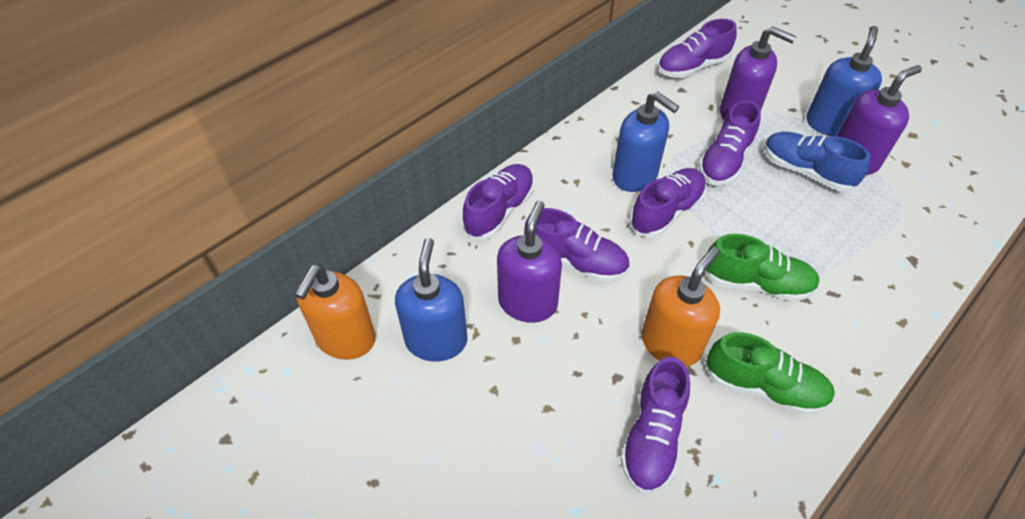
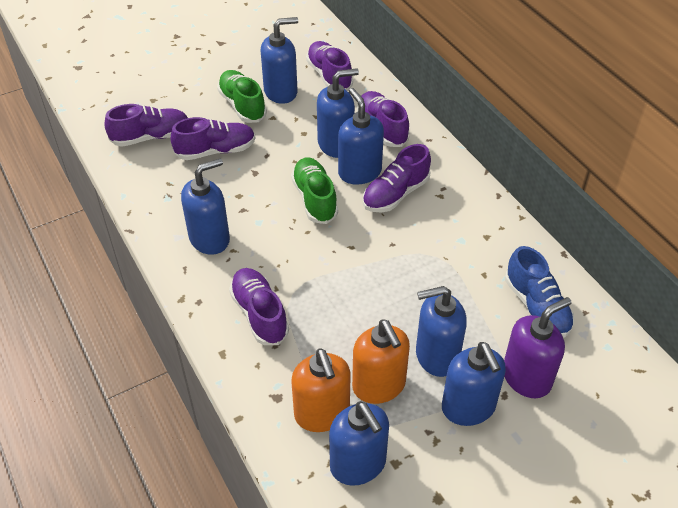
blue soap dispenser: 3 -> 7
purple soap dispenser: 3 -> 1

